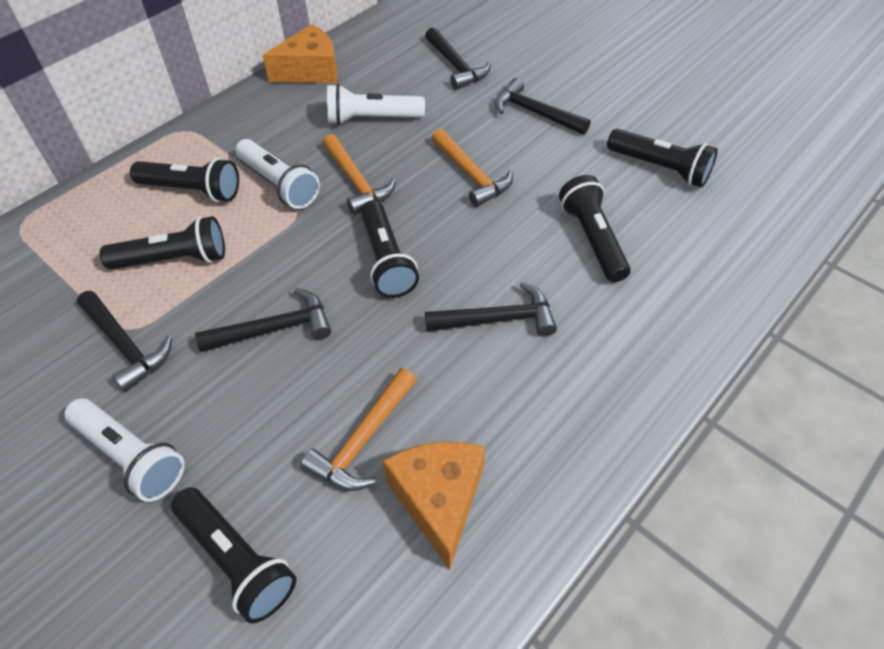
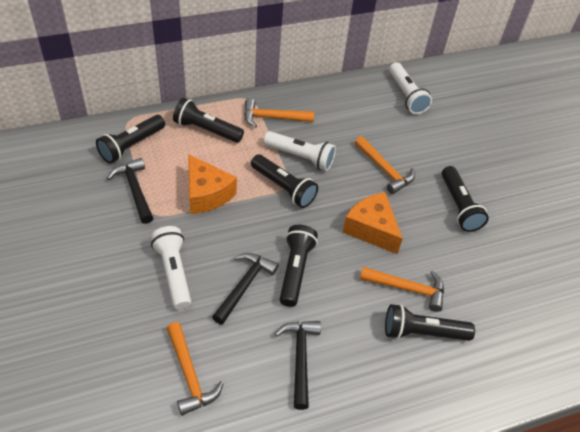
black hammer: 5 -> 3
orange hammer: 3 -> 4

